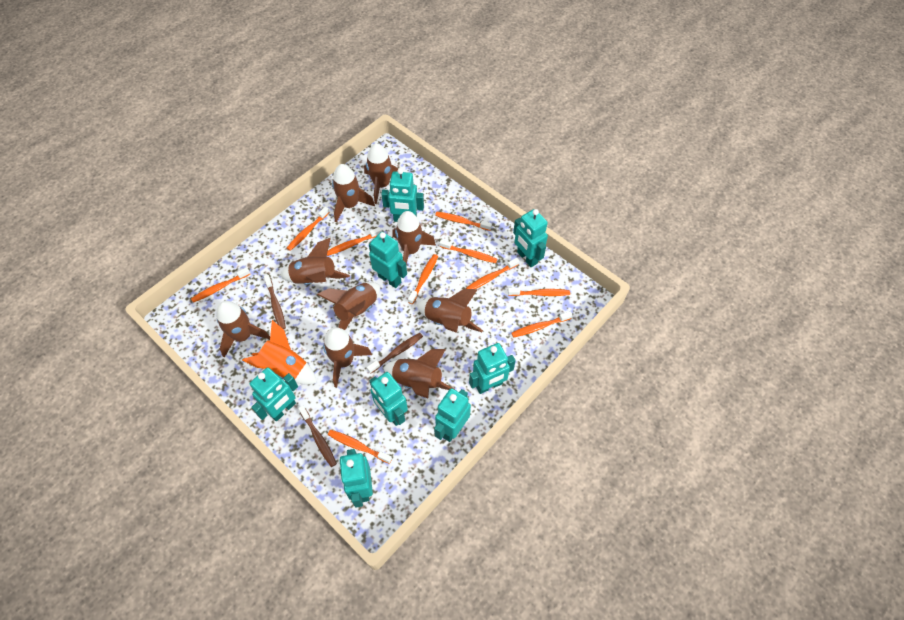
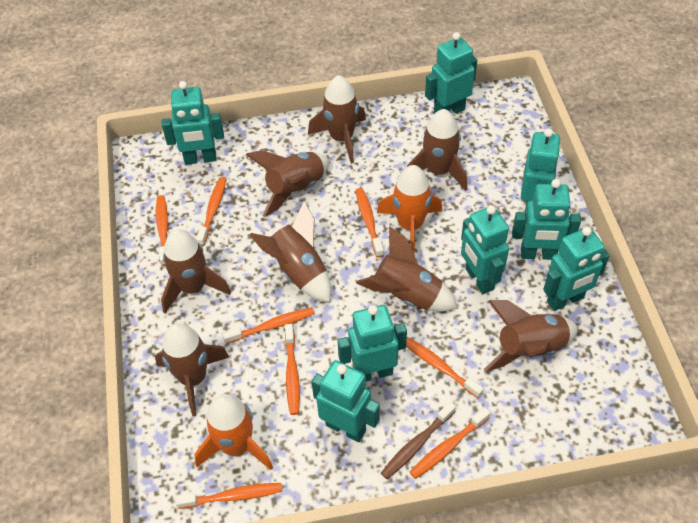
brown rocket: 9 -> 8
brown toothbrush: 3 -> 1
orange rocket: 1 -> 2
orange toothbrush: 10 -> 8

